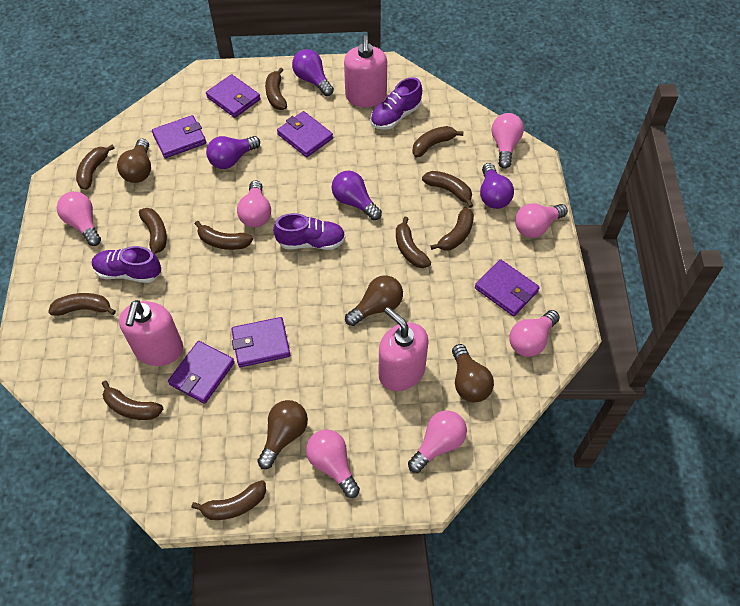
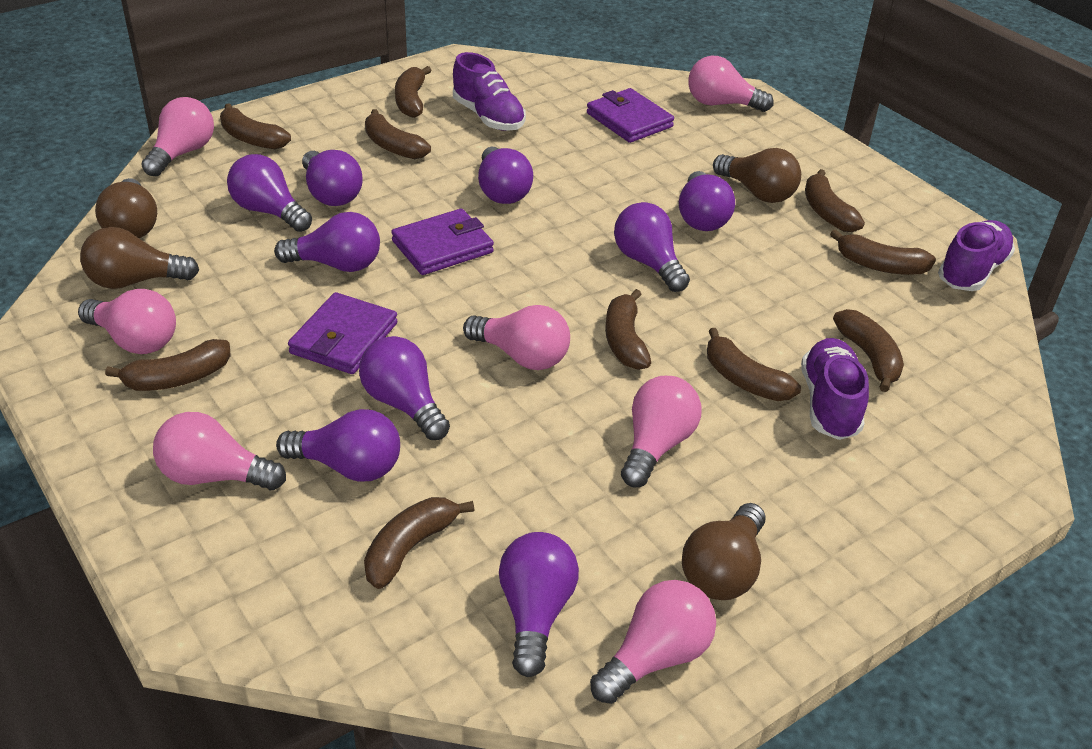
brown banana: 11 -> 10
pink soap dispenser: 3 -> 0
purple light bulb: 4 -> 9
purple wallet: 6 -> 3

